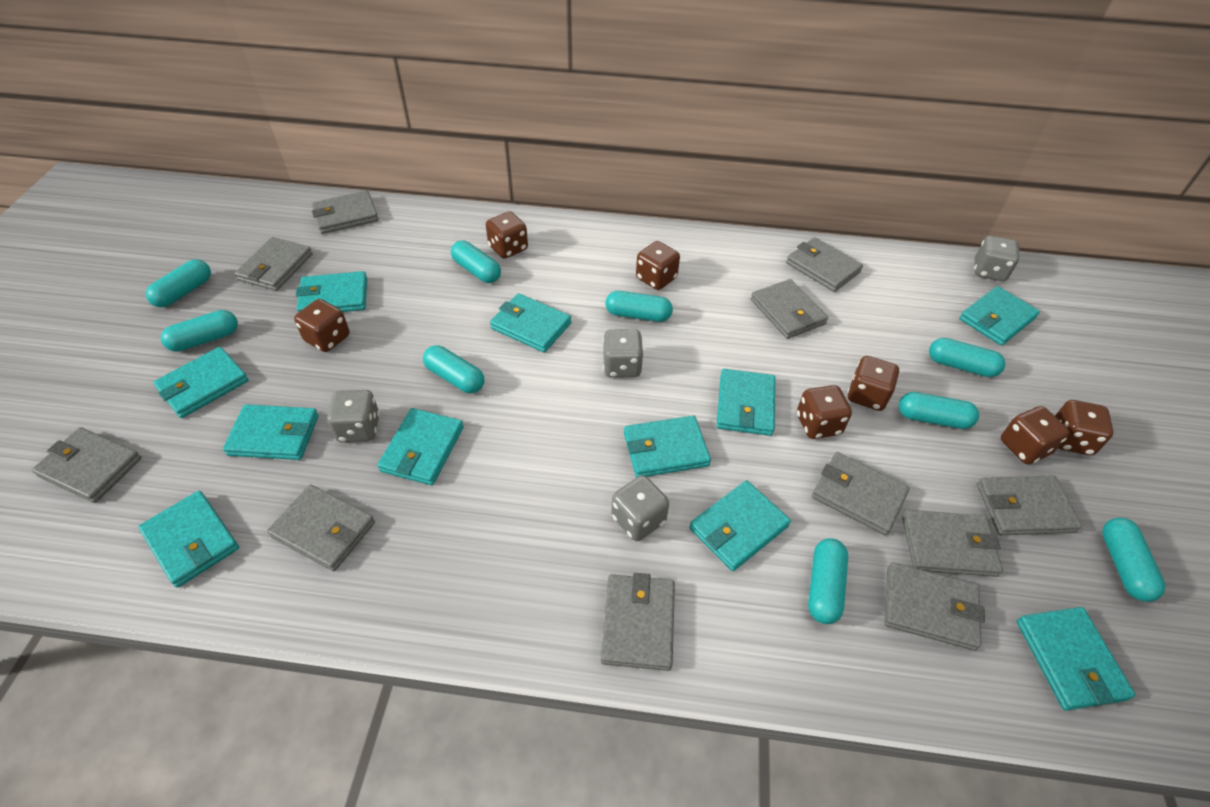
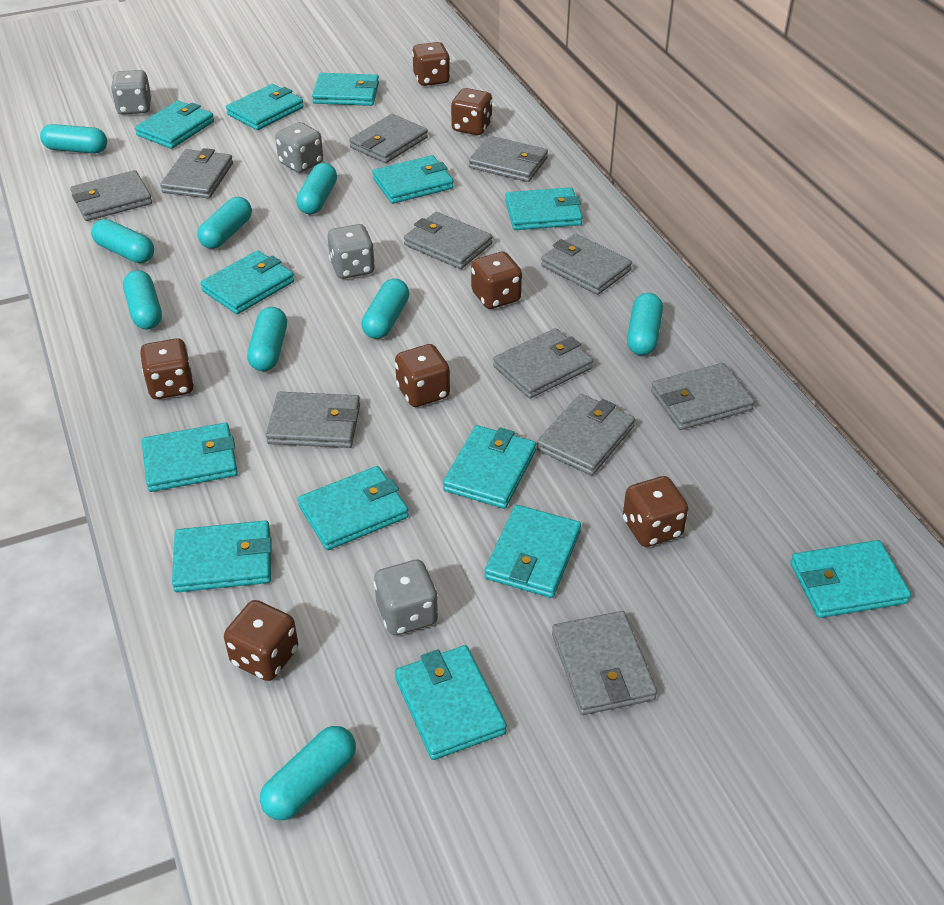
turquoise wallet: 11 -> 13

